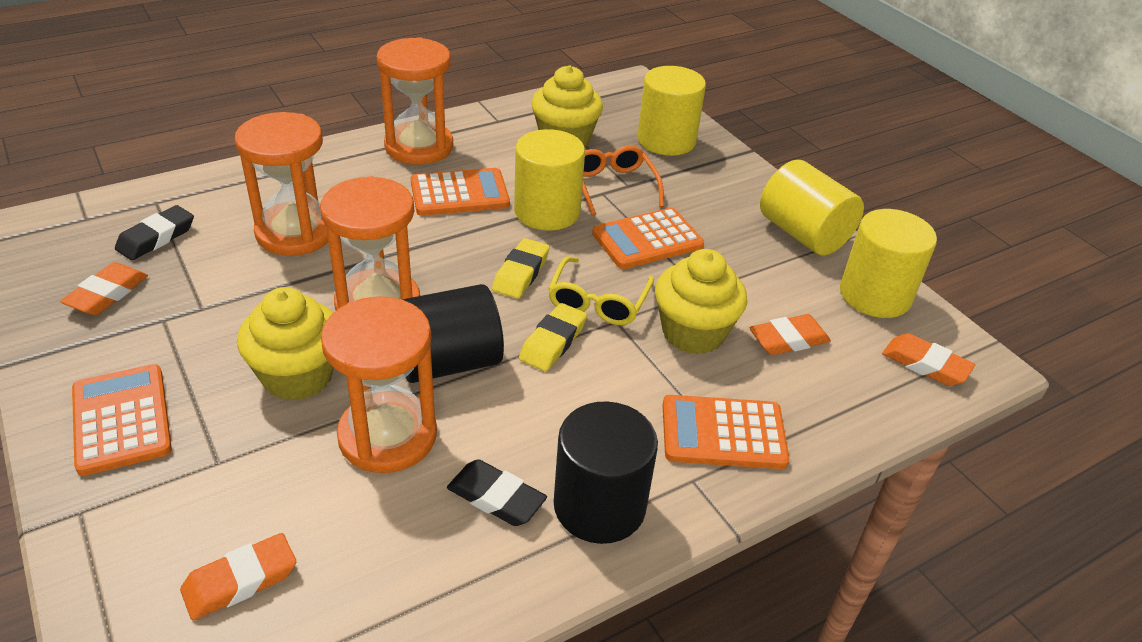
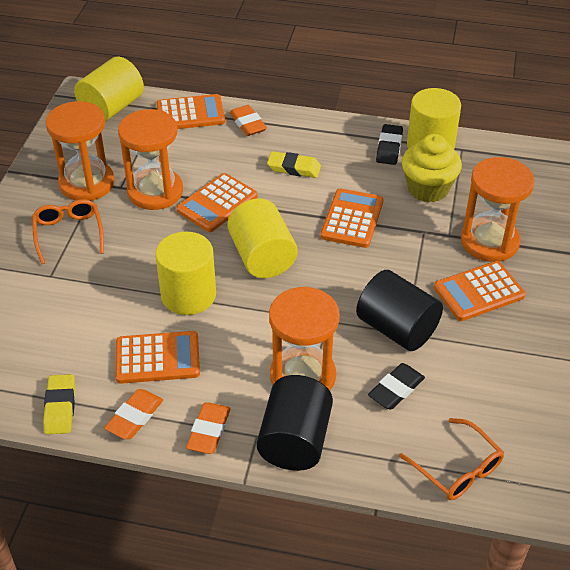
orange calculator: 4 -> 5
orange eraser: 4 -> 3
orange glasses: 1 -> 2
yellow cupcake: 3 -> 1
yellow glasses: 1 -> 0

